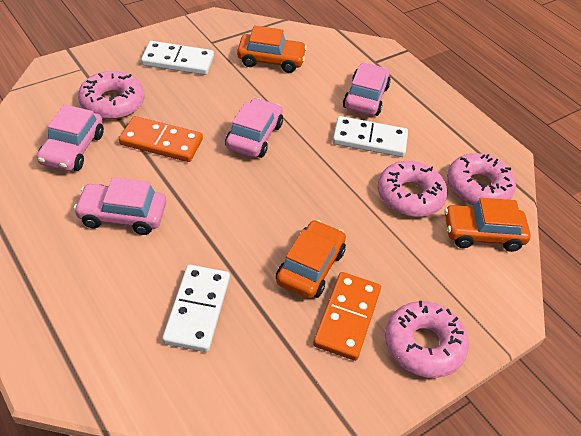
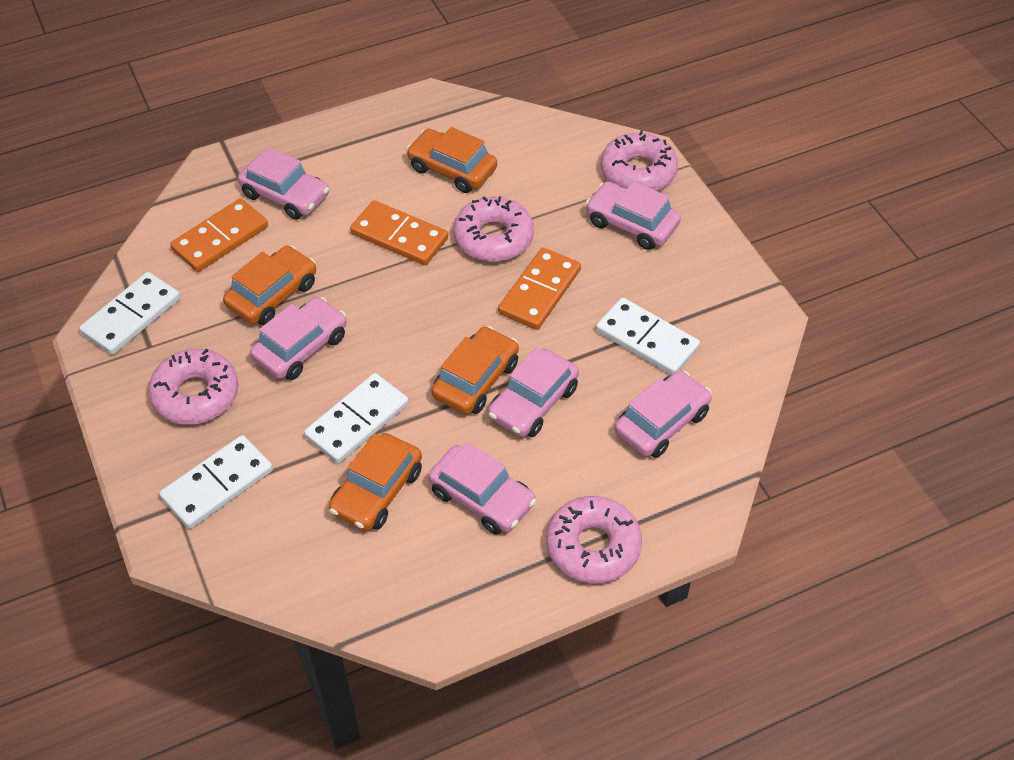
orange car: 3 -> 4
orange domino: 2 -> 3
pink car: 4 -> 6
white domino: 3 -> 4

